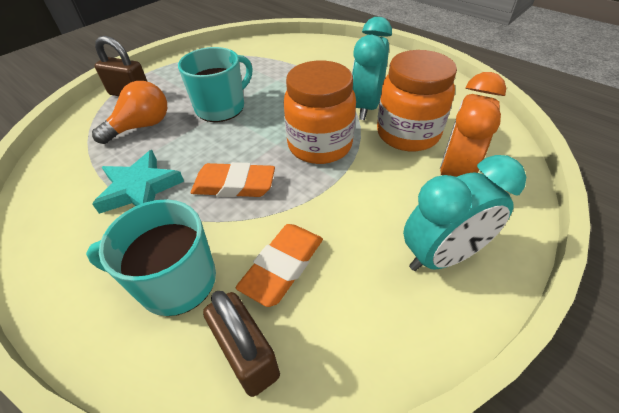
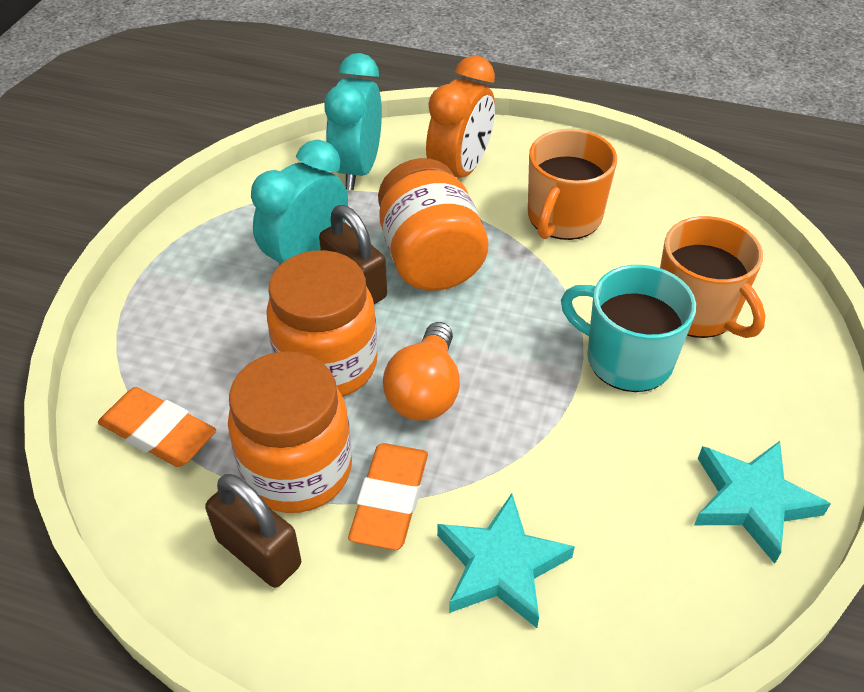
orange jar: 2 -> 3
orange mug: 0 -> 2
turquoise mug: 2 -> 1
turquoise star: 1 -> 2

